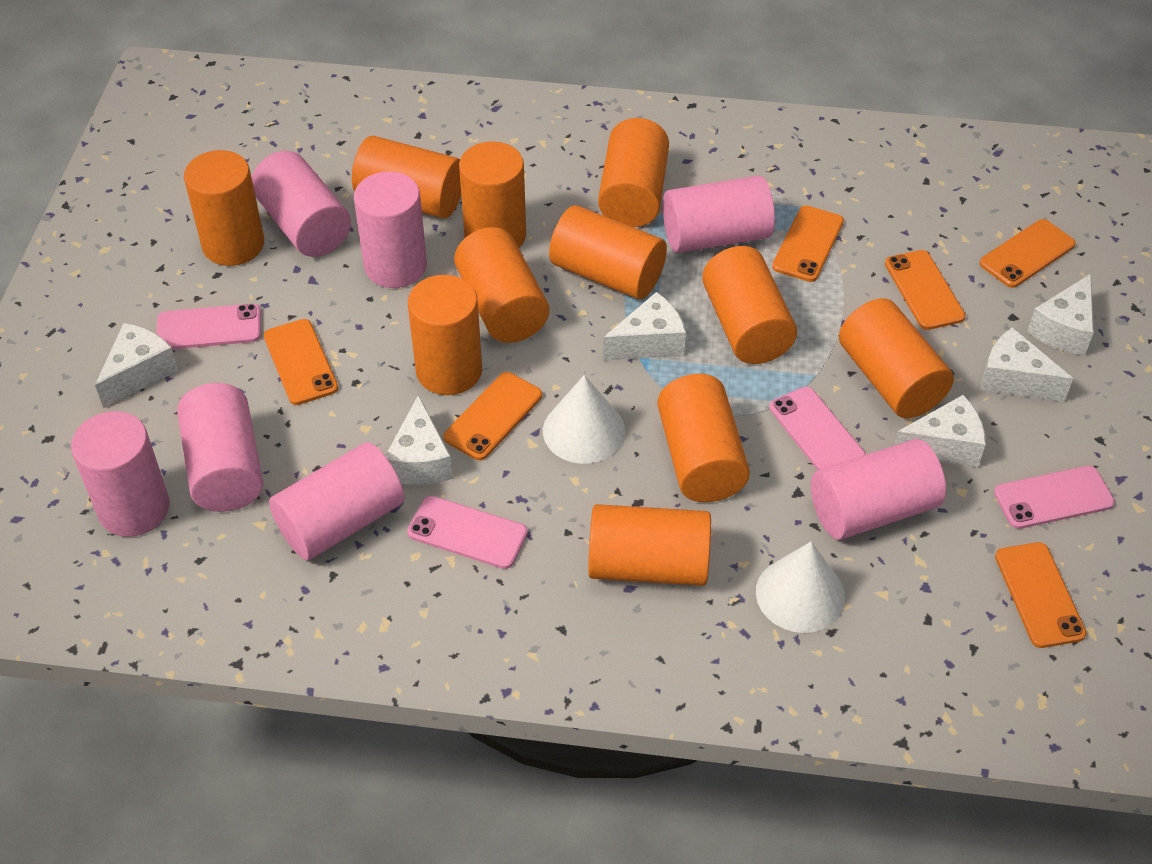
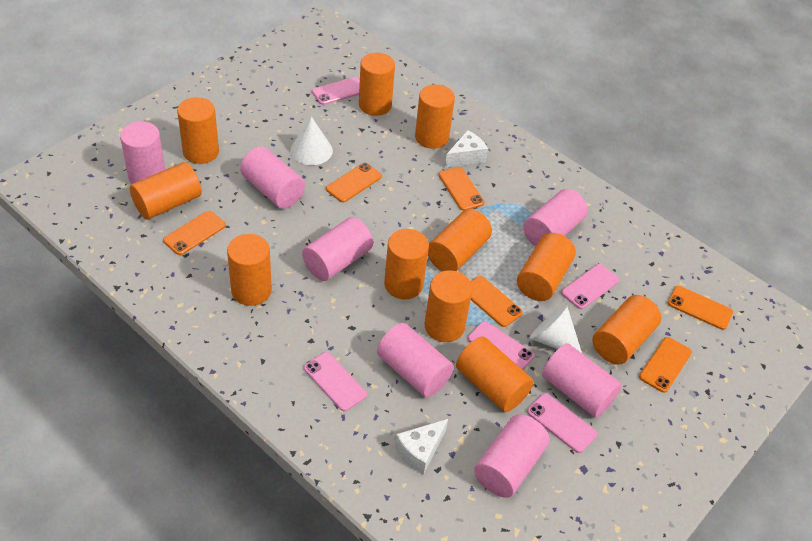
pink phone: 4 -> 5
white cheese: 6 -> 2

